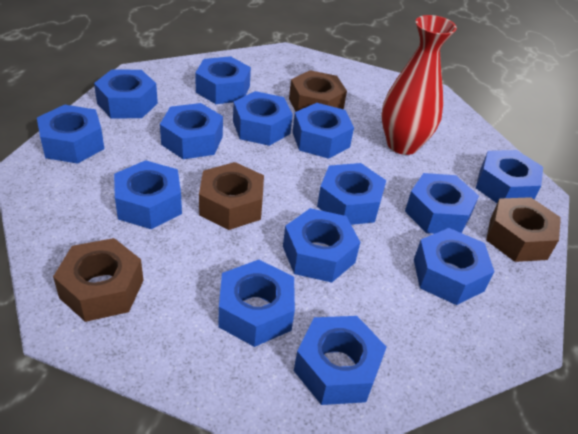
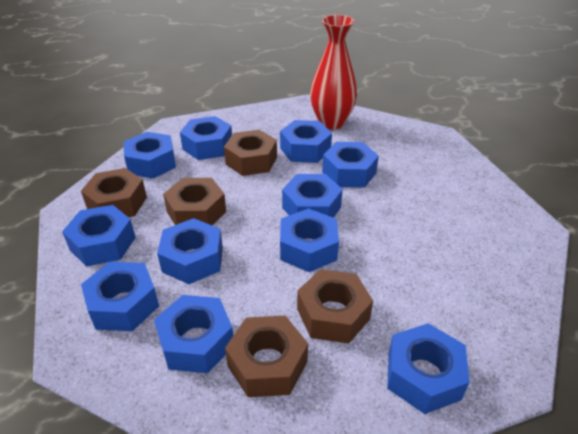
blue nut: 14 -> 11
brown nut: 4 -> 5

